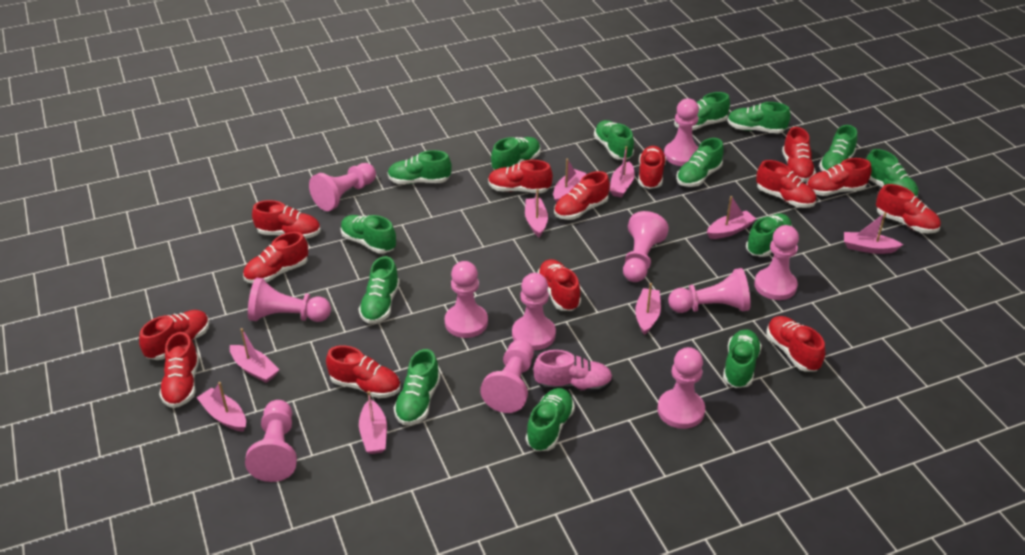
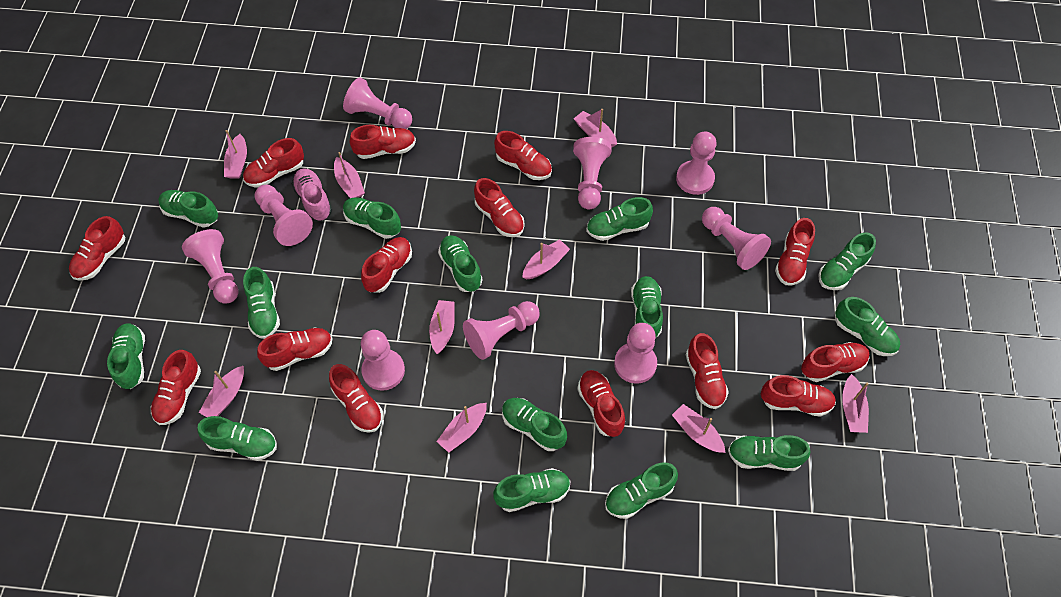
pink pawn: 11 -> 9

